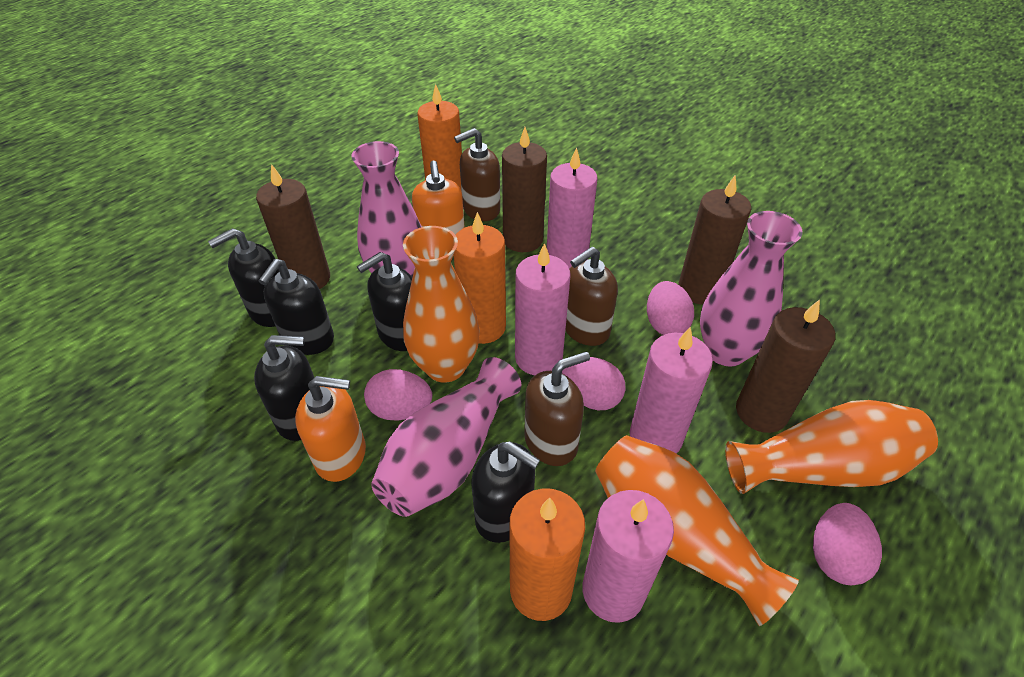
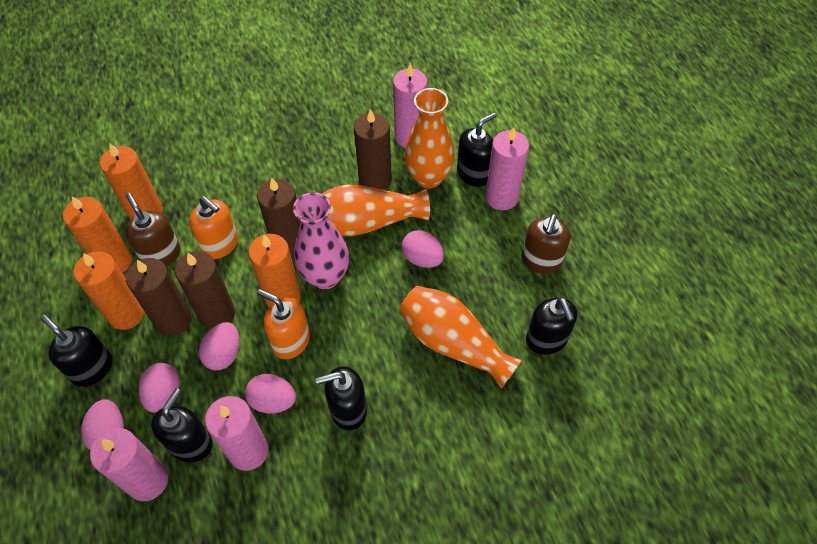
brown soap dispenser: 3 -> 2
orange candle: 3 -> 4
pink egg: 4 -> 5
pink vase: 3 -> 1

